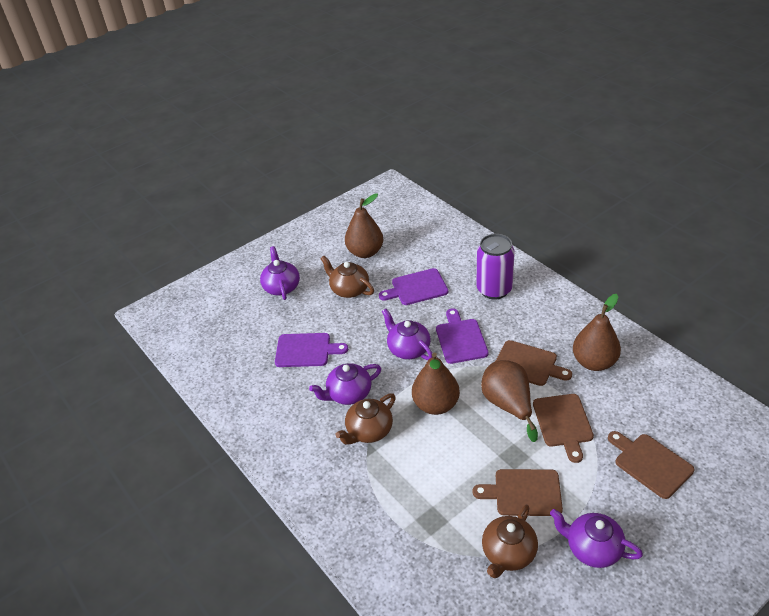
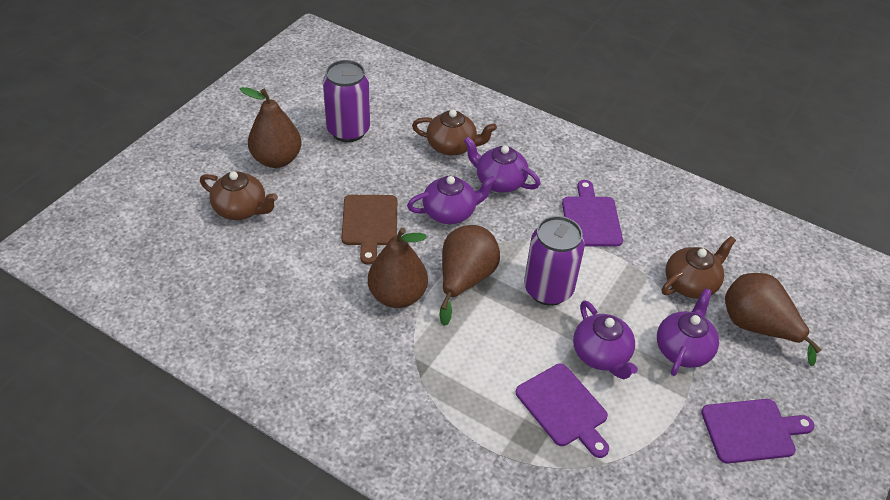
brown cutting board: 4 -> 1
purple can: 1 -> 2

